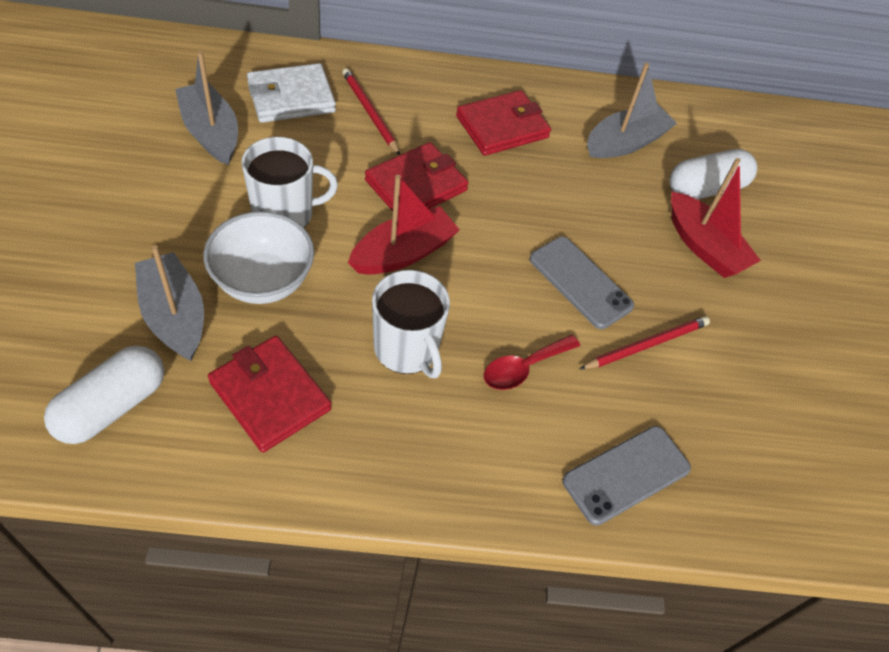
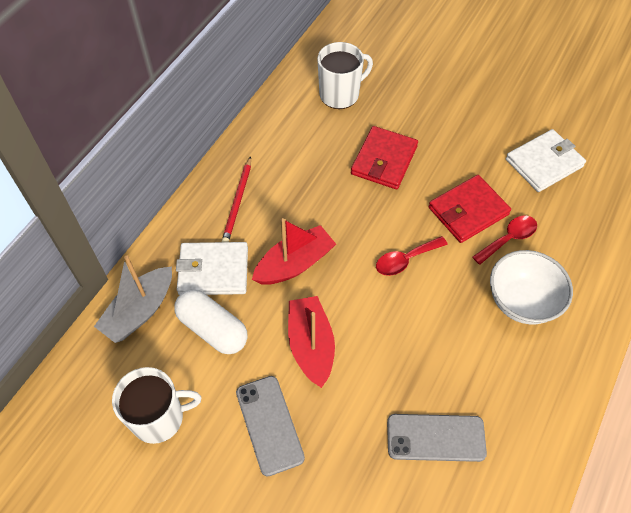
grey boat: 3 -> 1
red pencil: 2 -> 1
red spoon: 1 -> 2
red wallet: 3 -> 2
white capsule: 2 -> 1
white wallet: 1 -> 2

